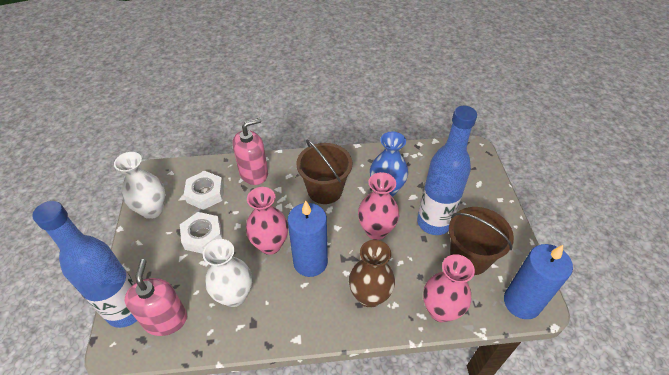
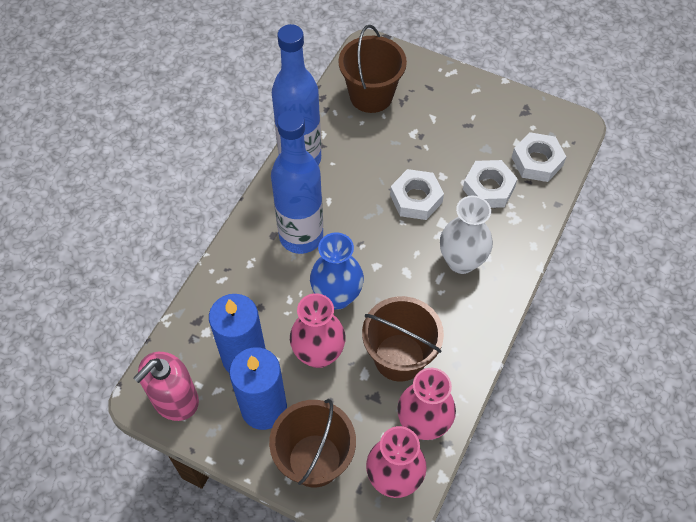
brown bucket: 2 -> 3
brown vase: 1 -> 0
pink soap dispenser: 2 -> 1
white nut: 2 -> 3
white vase: 2 -> 1

